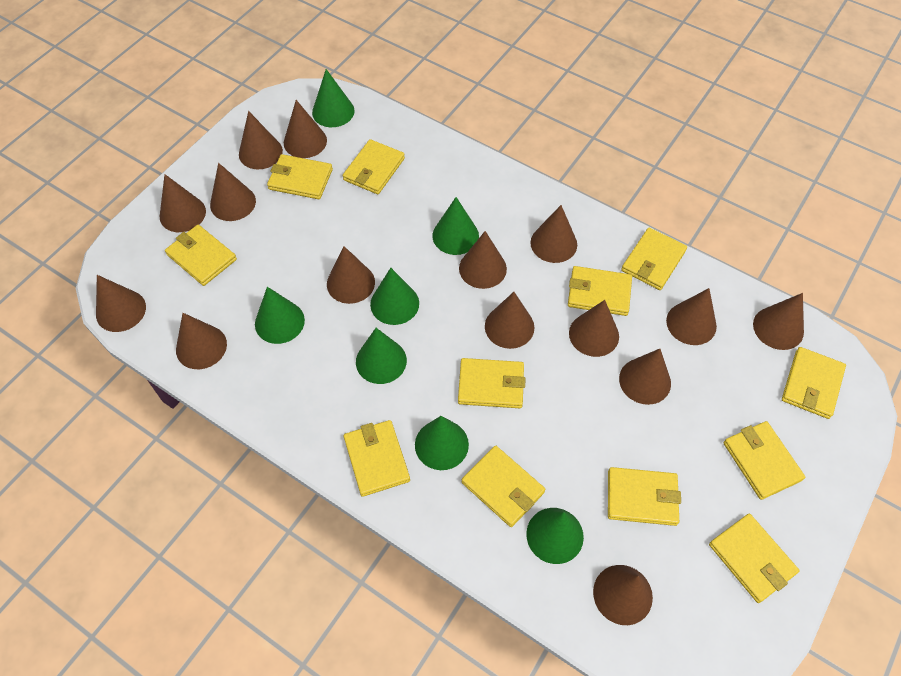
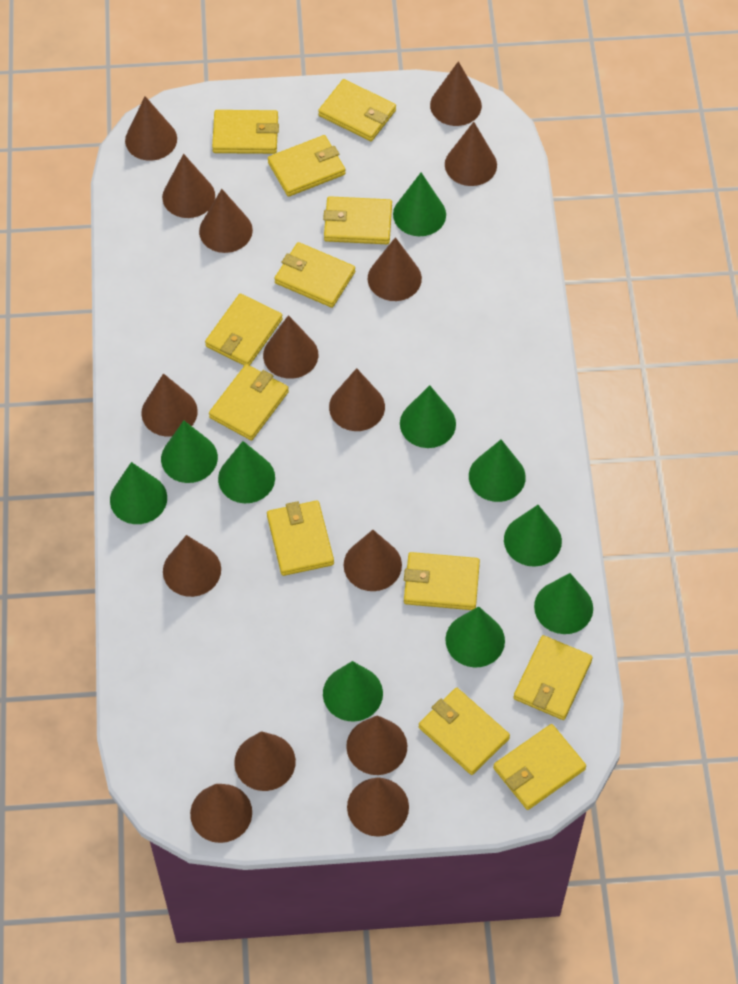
green cone: 7 -> 10

